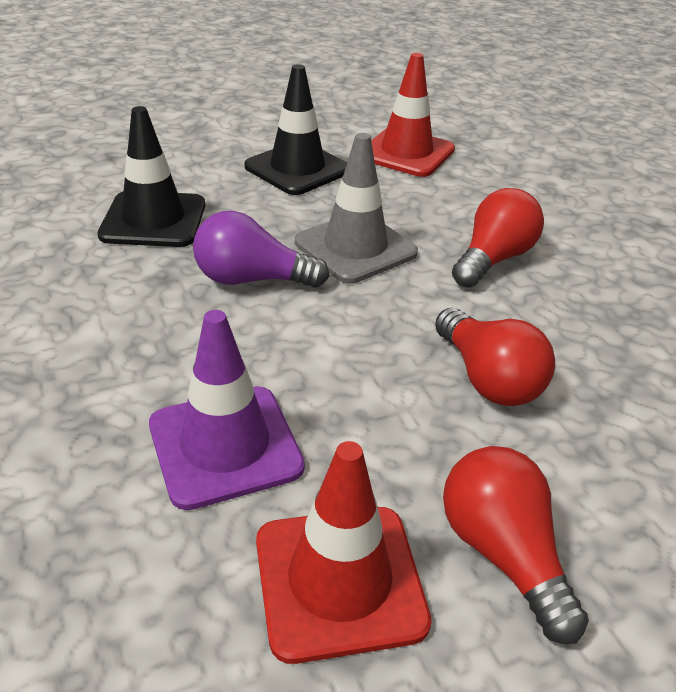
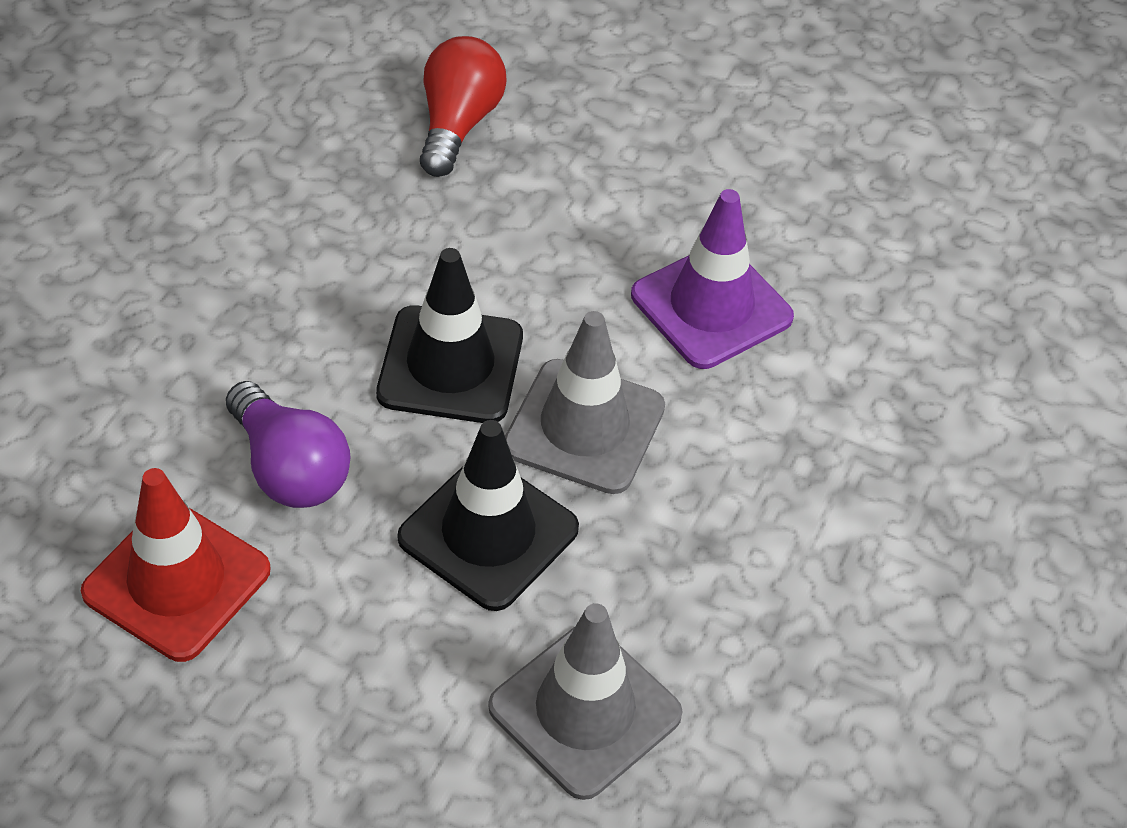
grey traffic cone: 1 -> 2
red light bulb: 3 -> 1
red traffic cone: 2 -> 1

